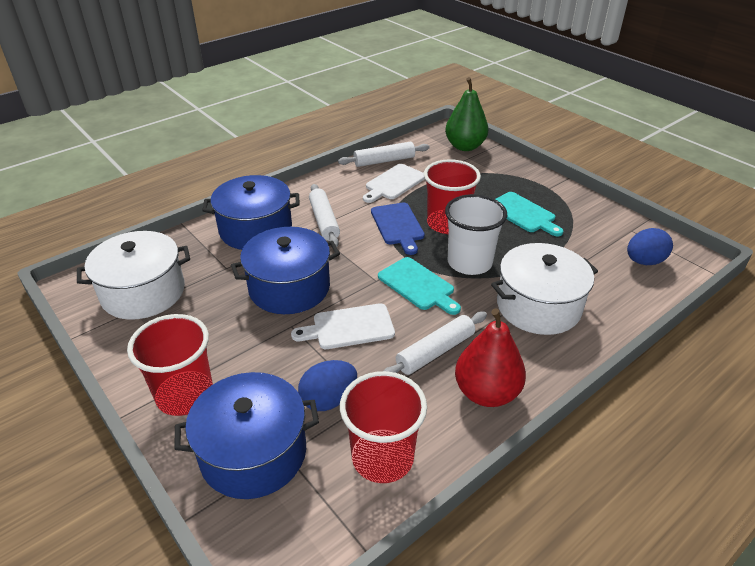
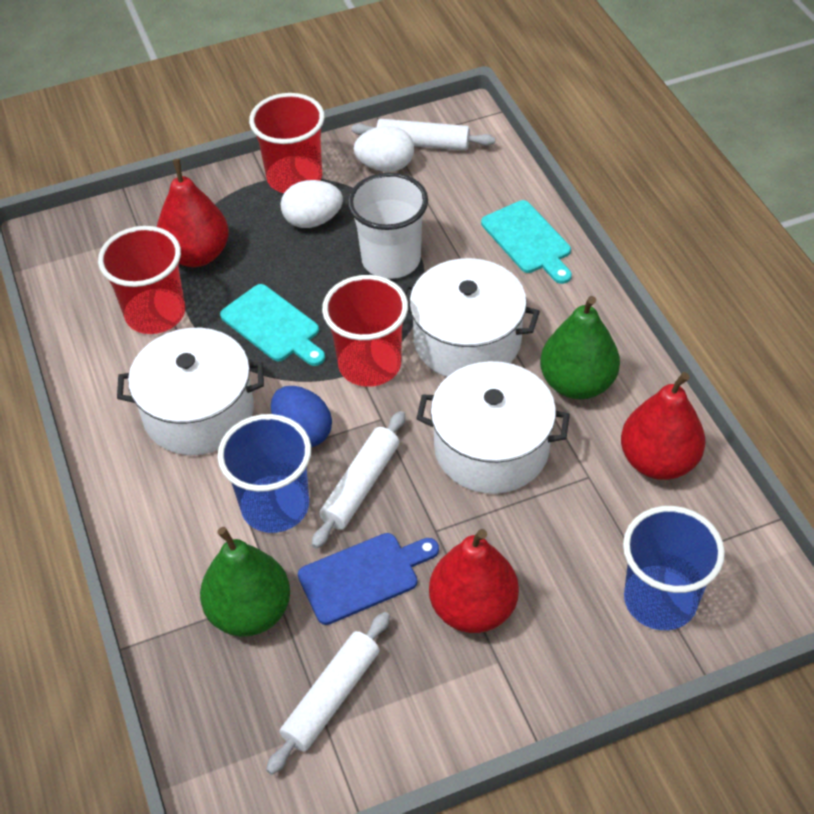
blue cup: 0 -> 2
blue egg: 2 -> 1
blue pot: 3 -> 0
green pear: 1 -> 2
red pear: 1 -> 3
white cutting board: 2 -> 0
white egg: 0 -> 2
white pot: 2 -> 3

